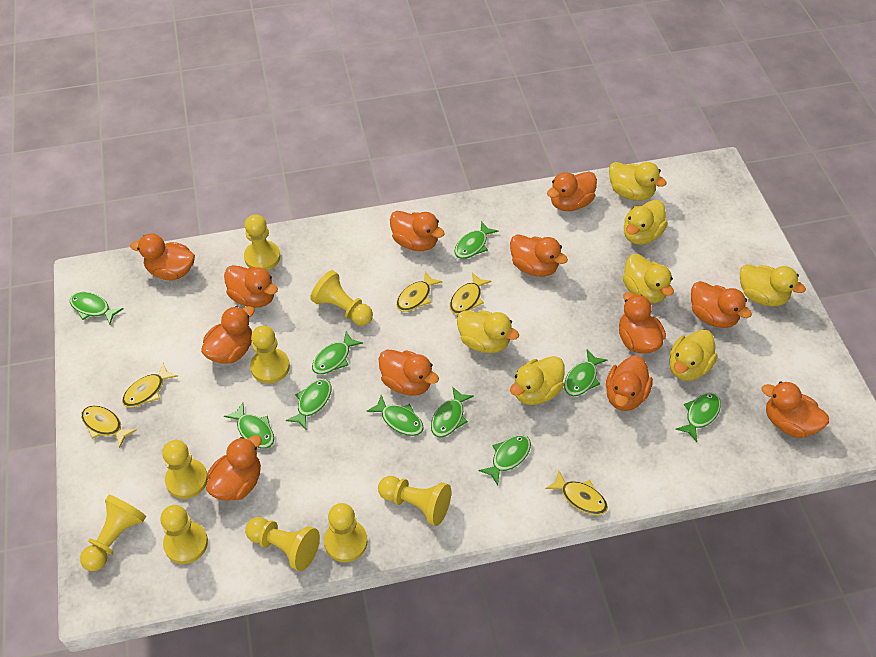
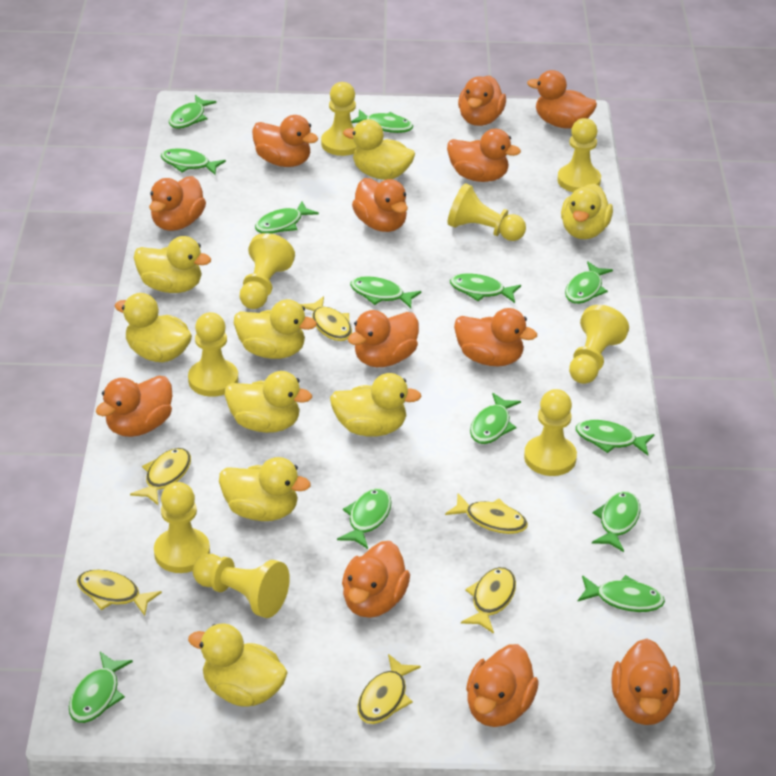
green fish: 10 -> 13
yellow duck: 7 -> 9
yellow fish: 5 -> 6

